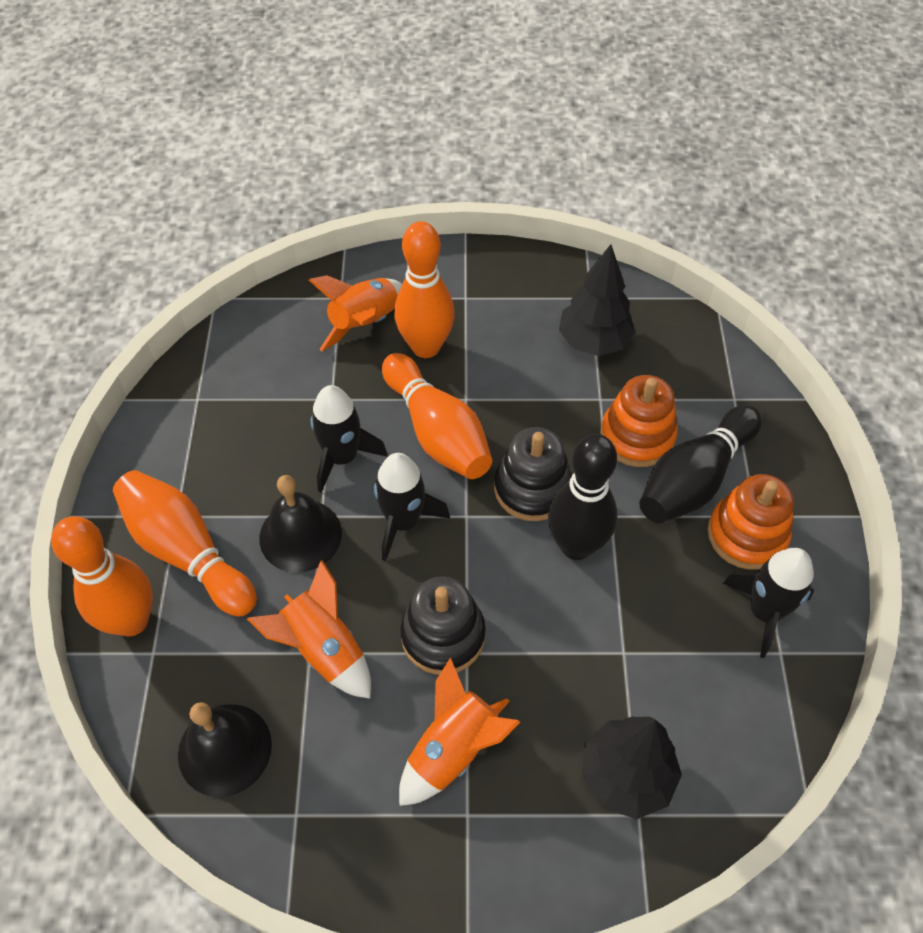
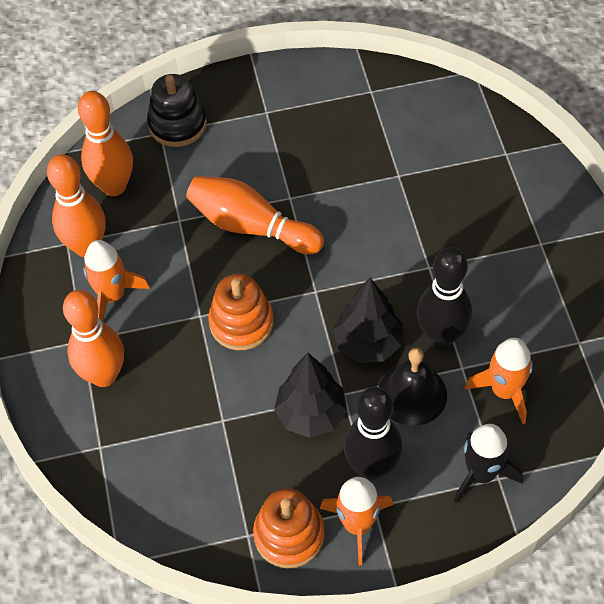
black bell: 2 -> 1
black rocket: 3 -> 1
black stacking toy: 2 -> 1

